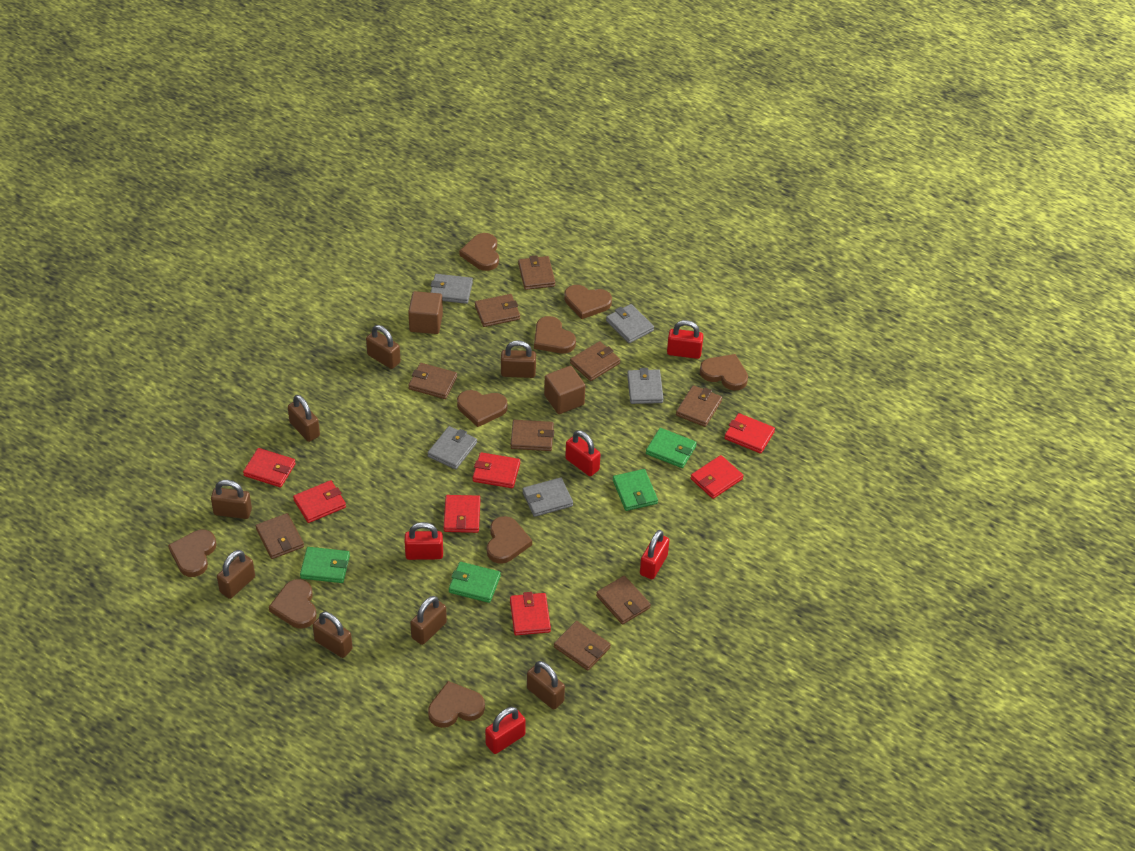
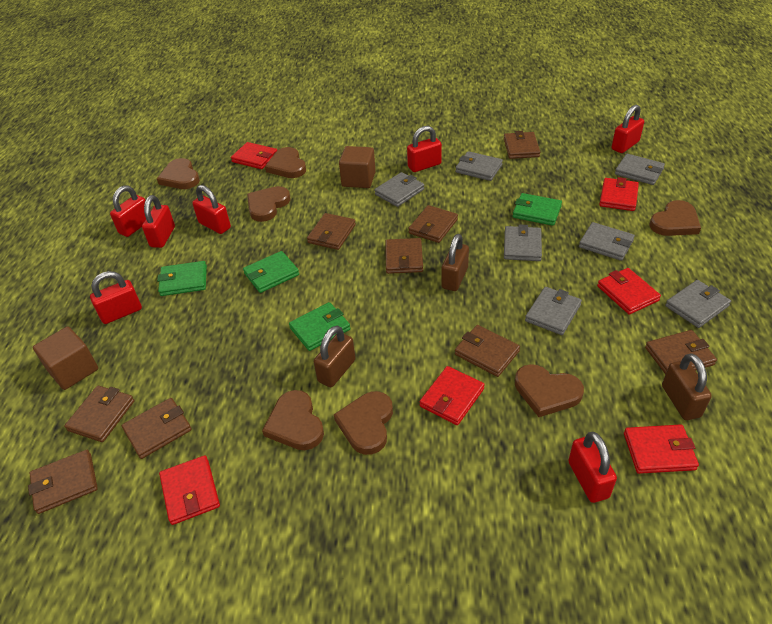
brown heart: 9 -> 7
brown padlock: 8 -> 3
grey wallet: 5 -> 7
red padlock: 5 -> 7
red wallet: 7 -> 6

